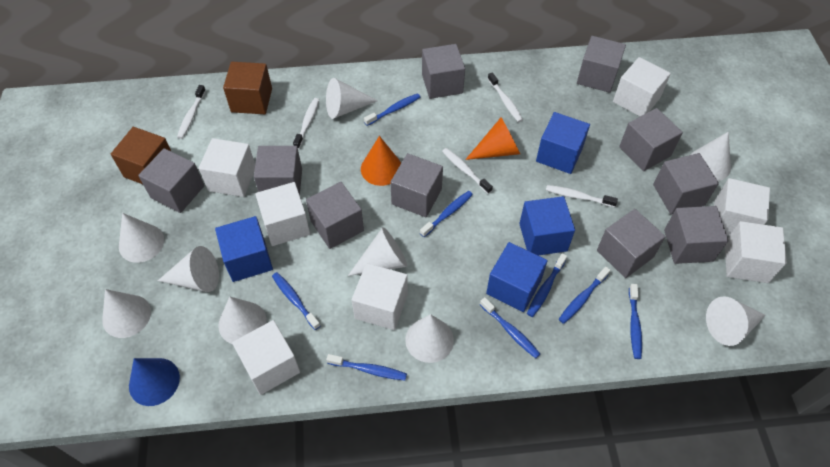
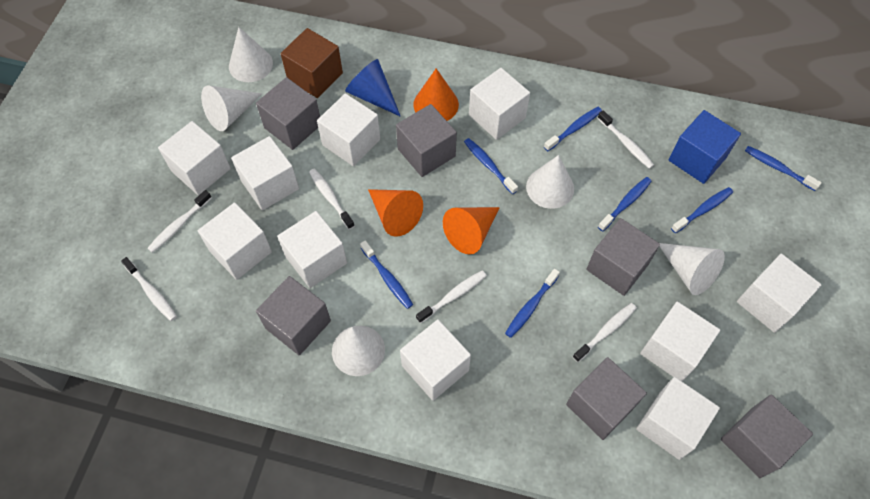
blue cube: 4 -> 1
blue toothbrush: 8 -> 7
brown cube: 2 -> 1
grey cube: 10 -> 6
orange cone: 2 -> 3
white cone: 9 -> 5
white cube: 7 -> 10
white toothbrush: 5 -> 6

